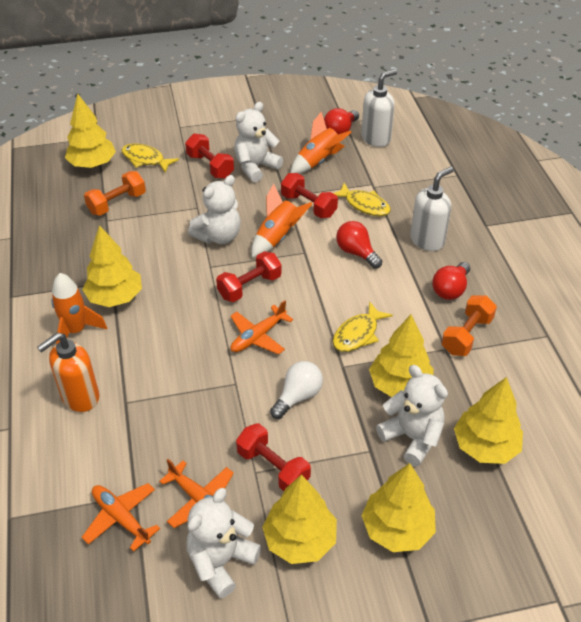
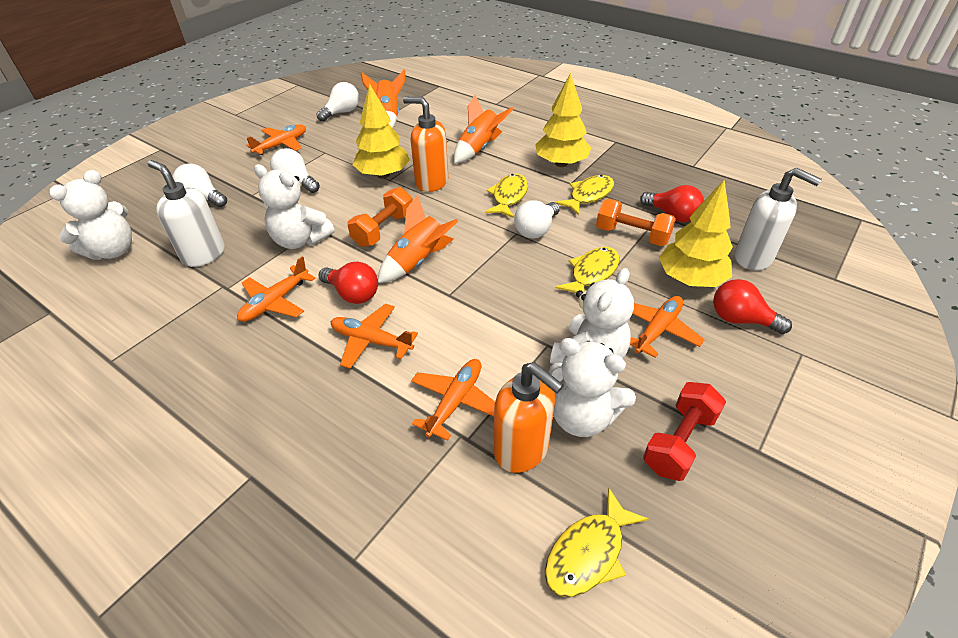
orange plane: 3 -> 5
orange soap dispenser: 1 -> 2
red dumbbell: 4 -> 1
white light bulb: 1 -> 4
yellow fish: 3 -> 4
yellow tree: 6 -> 3

